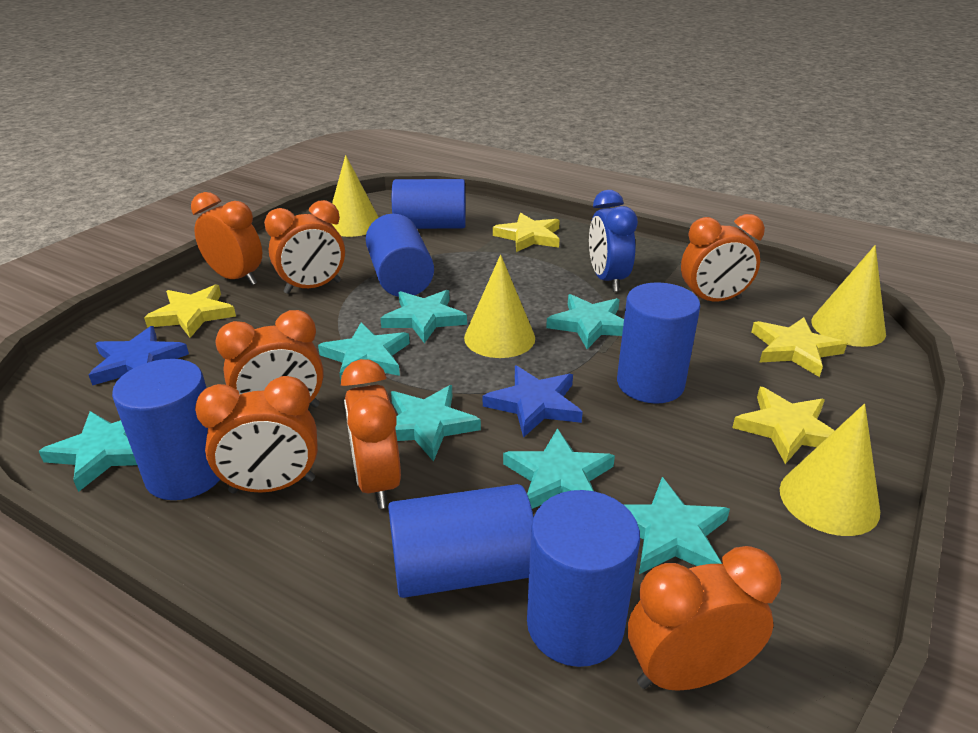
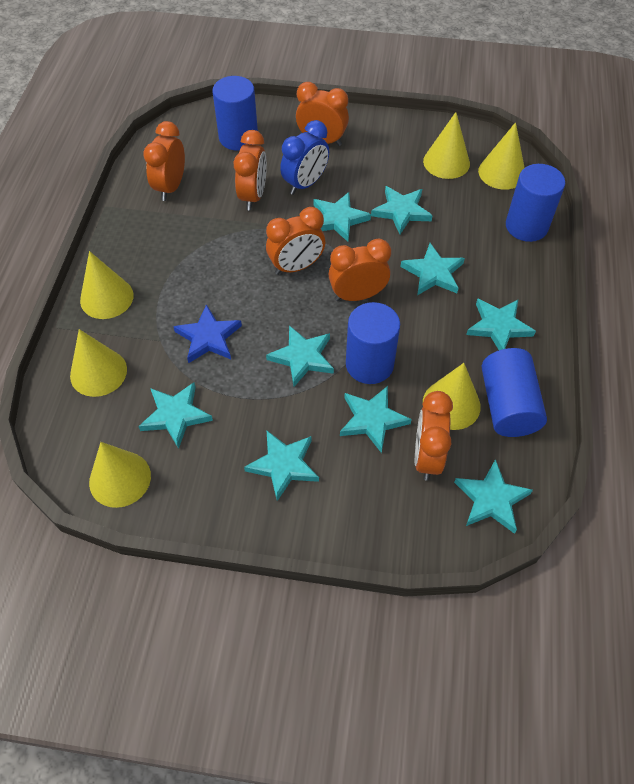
blue cylinder: 6 -> 4
blue star: 2 -> 1
orange clock: 7 -> 6
turquoise star: 7 -> 9
yellow cone: 4 -> 6
yellow star: 4 -> 0

